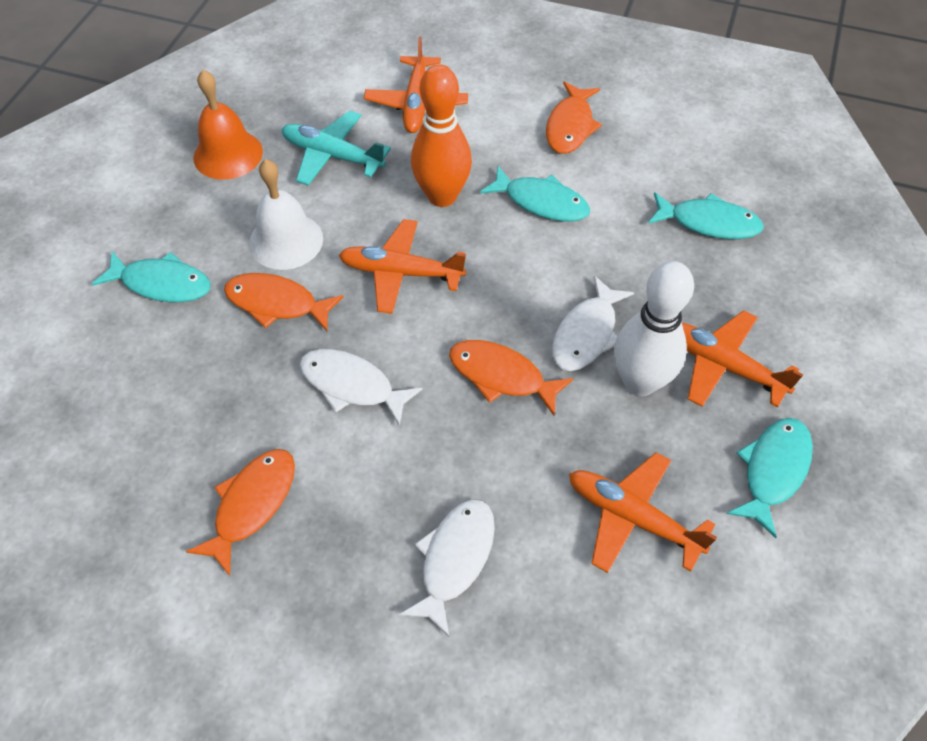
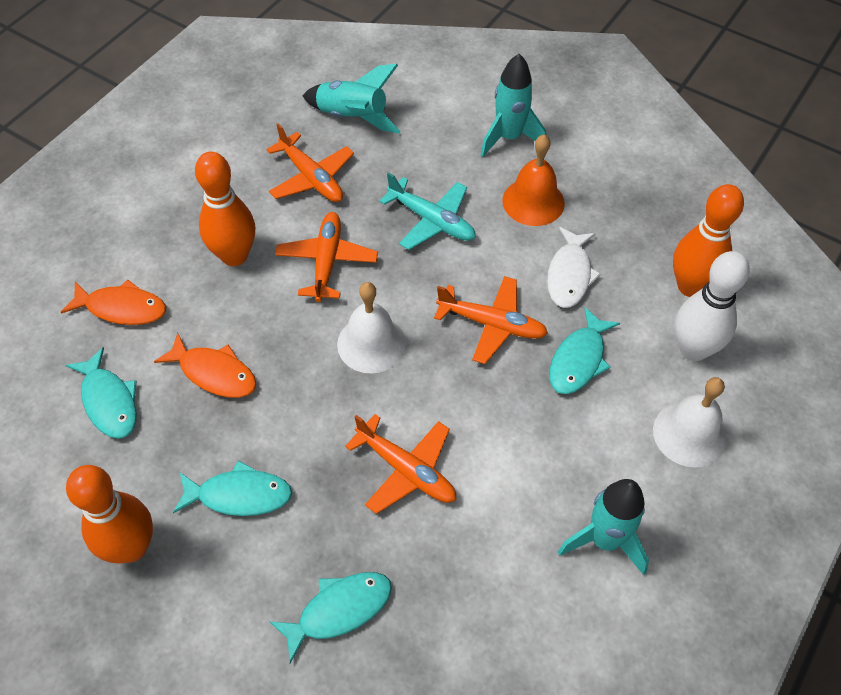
orange bowling pin: 1 -> 3
orange fish: 4 -> 2
turquoise rocket: 0 -> 3
white bell: 1 -> 2
white fish: 3 -> 1

